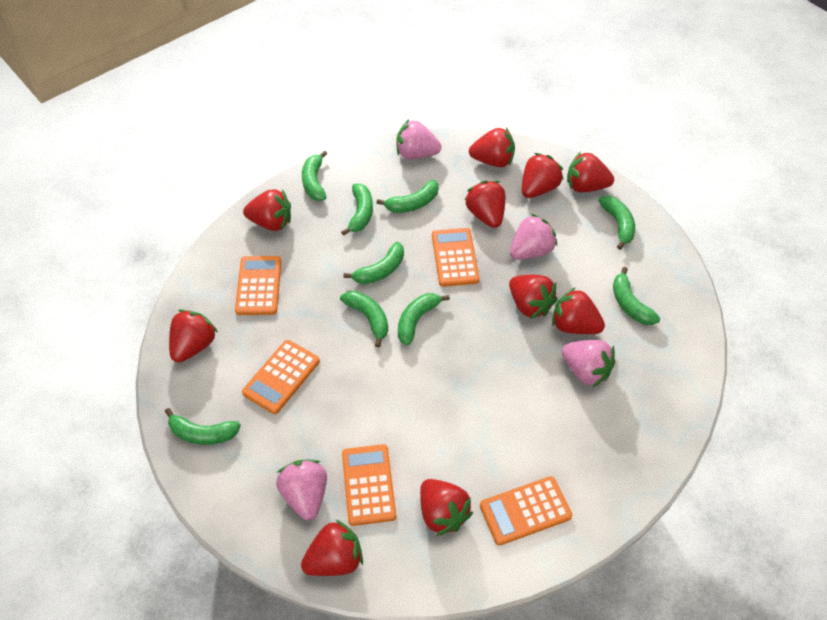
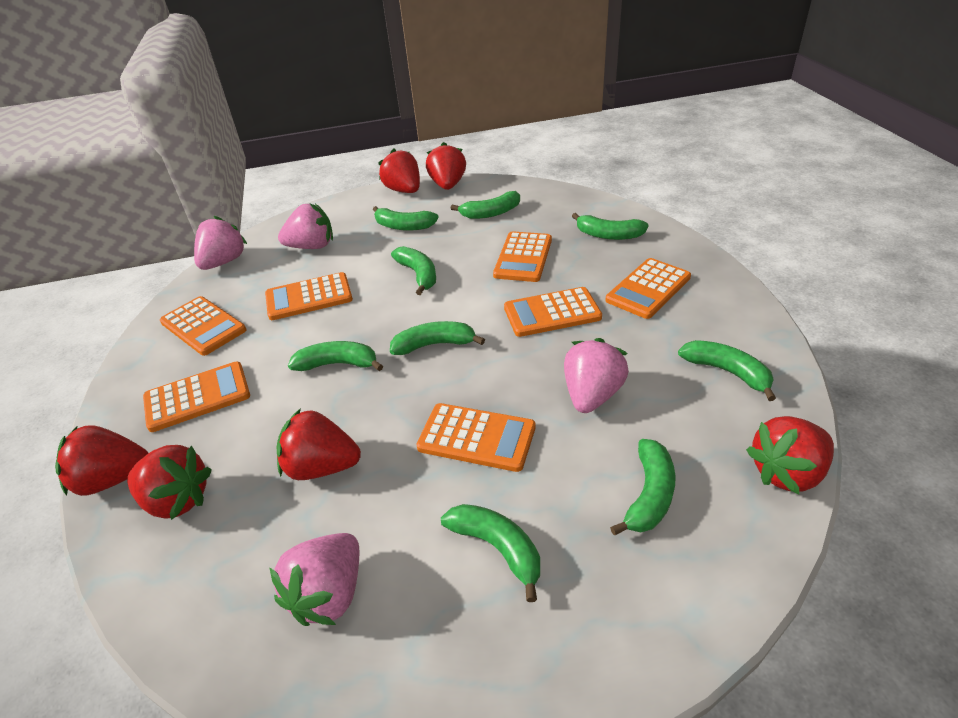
orange calculator: 5 -> 7
red strawberry: 10 -> 6

